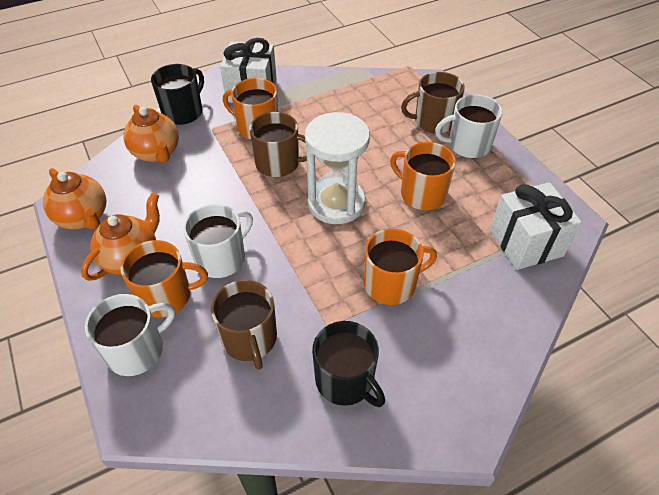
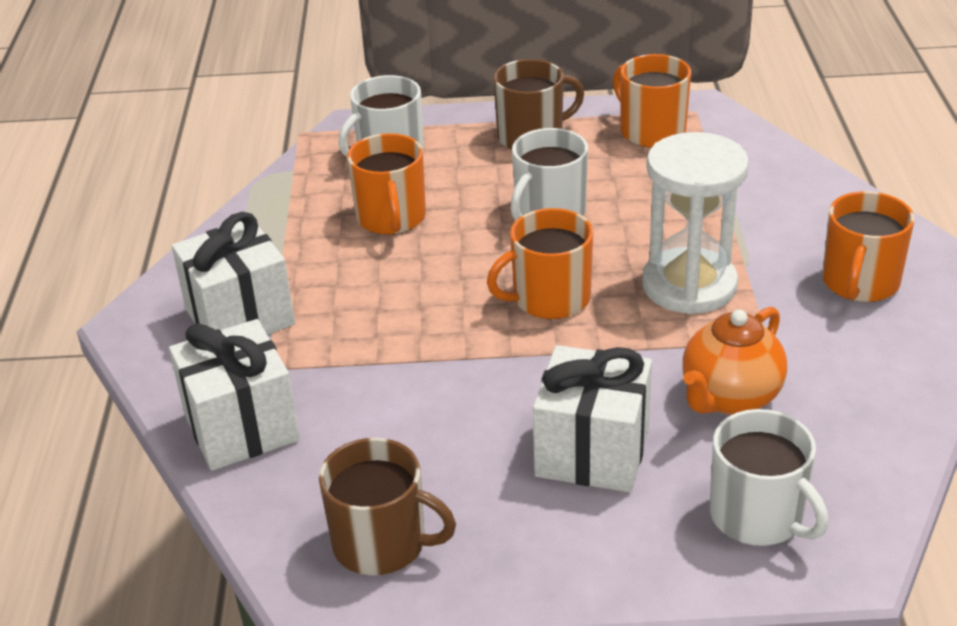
black mug: 2 -> 0
brown mug: 3 -> 2
orange teapot: 3 -> 1
white gift: 2 -> 3

